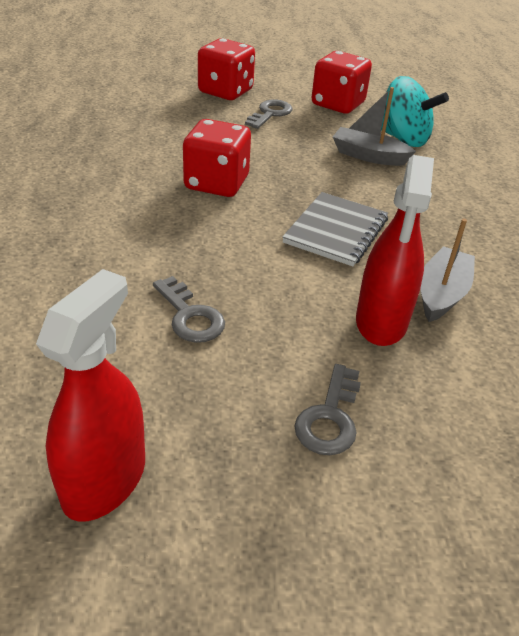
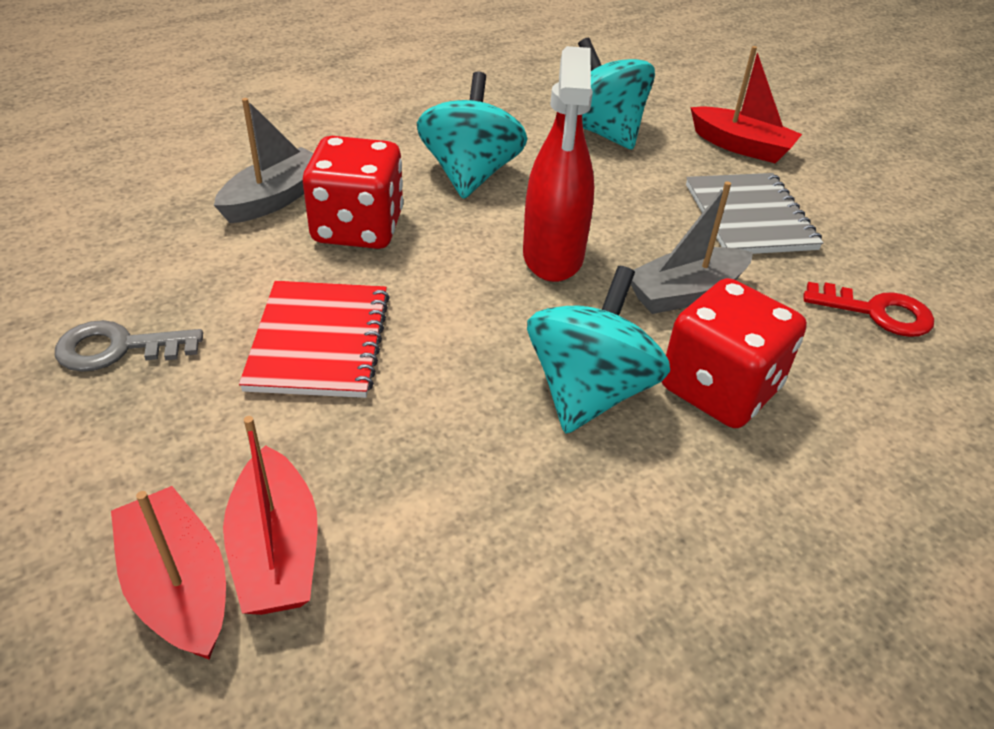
grey key: 3 -> 1
red boat: 0 -> 3
red dice: 3 -> 2
red key: 0 -> 1
red notebook: 0 -> 1
red spray bottle: 2 -> 1
turquoise spinning top: 1 -> 3

